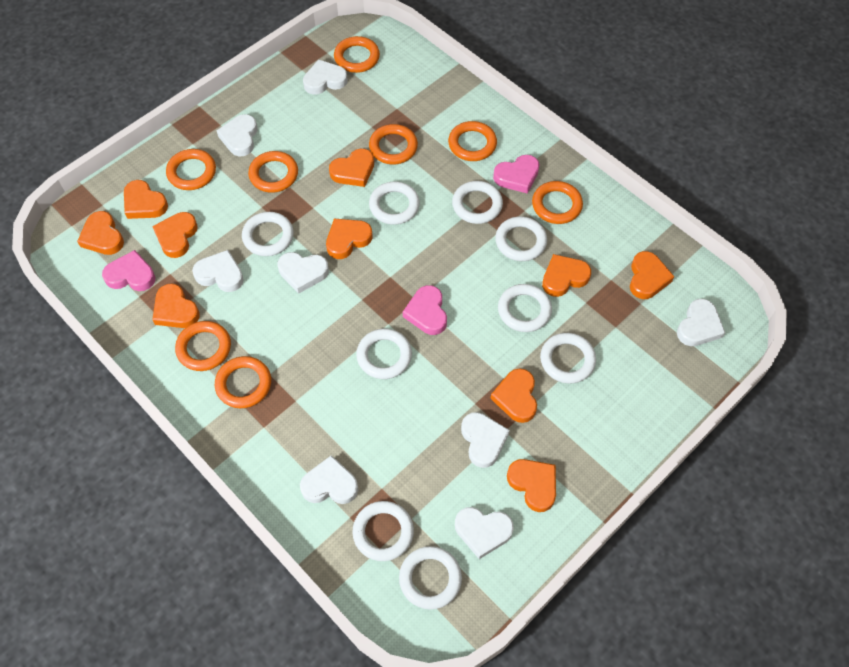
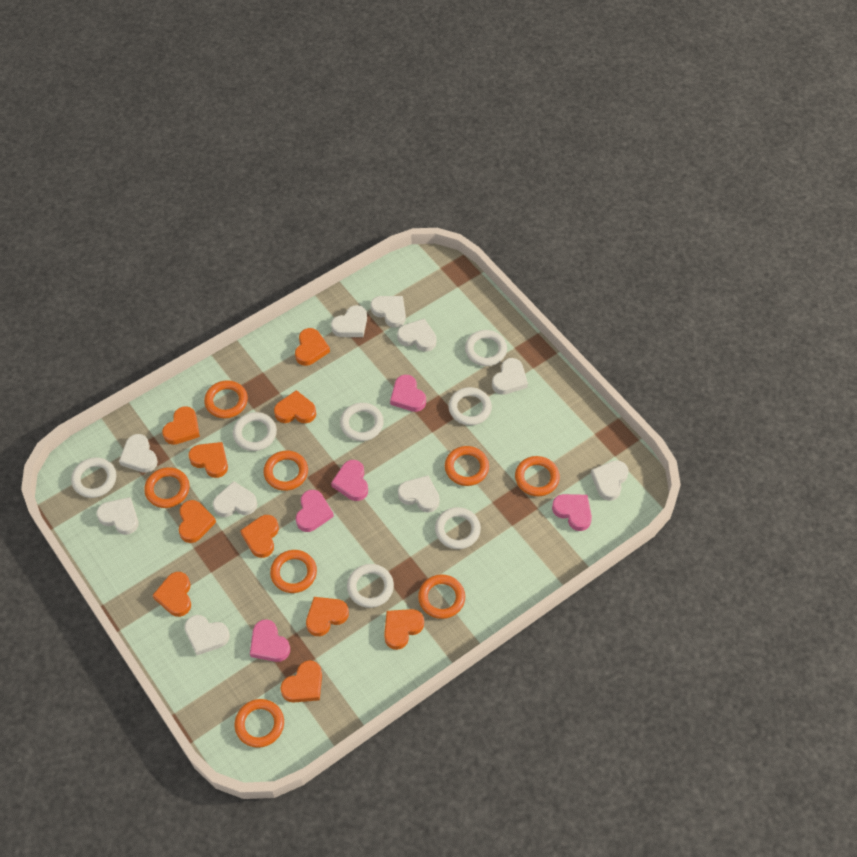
pink heart: 3 -> 5
white heart: 8 -> 10
white ring: 9 -> 7

